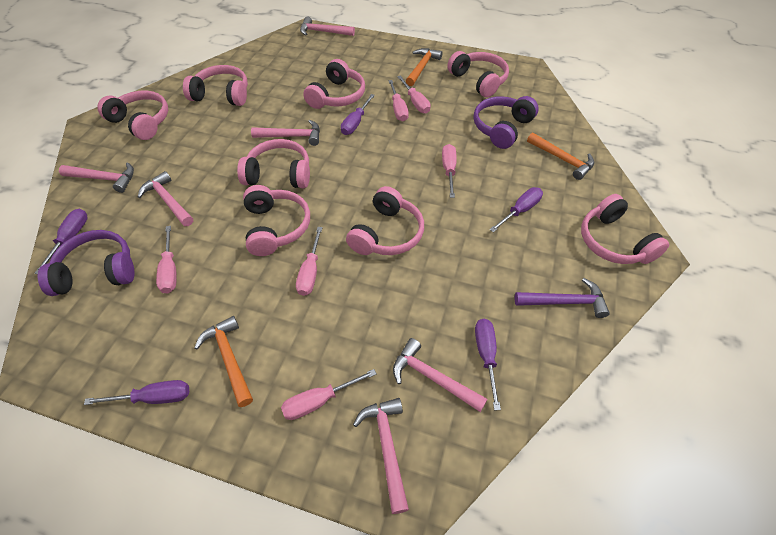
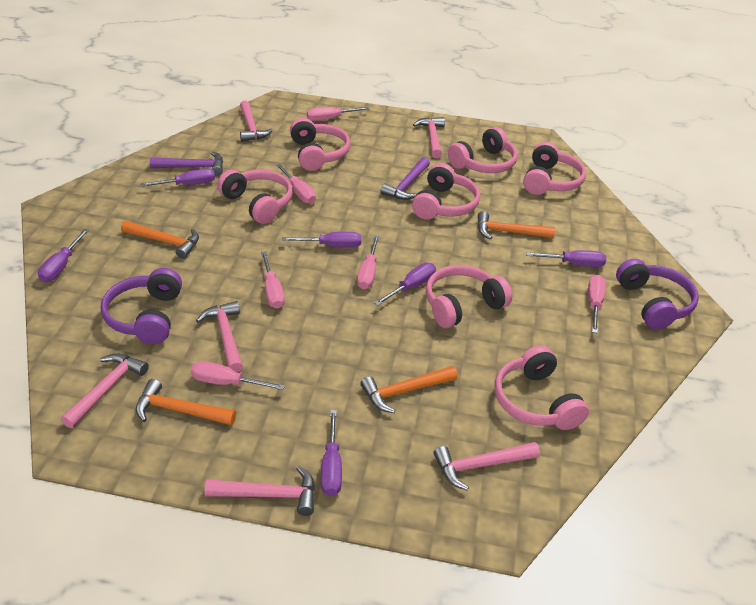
orange hammer: 3 -> 4
pink headphones: 8 -> 7
purple hammer: 1 -> 2
purple screwdriver: 5 -> 6

